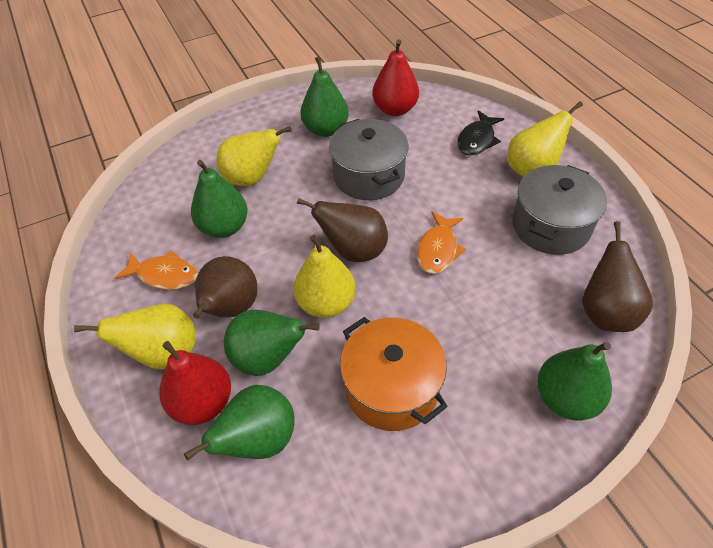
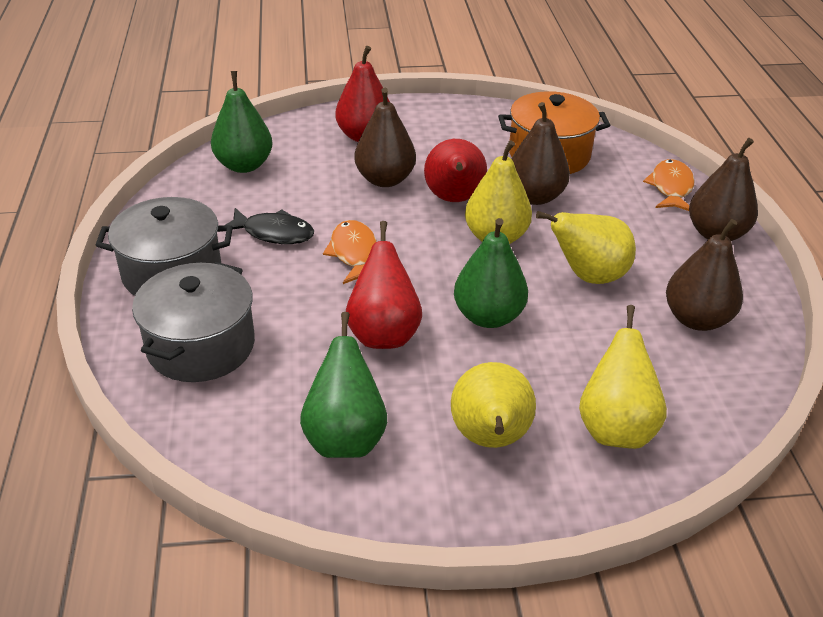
brown pear: 3 -> 4
green pear: 5 -> 3
red pear: 2 -> 3

